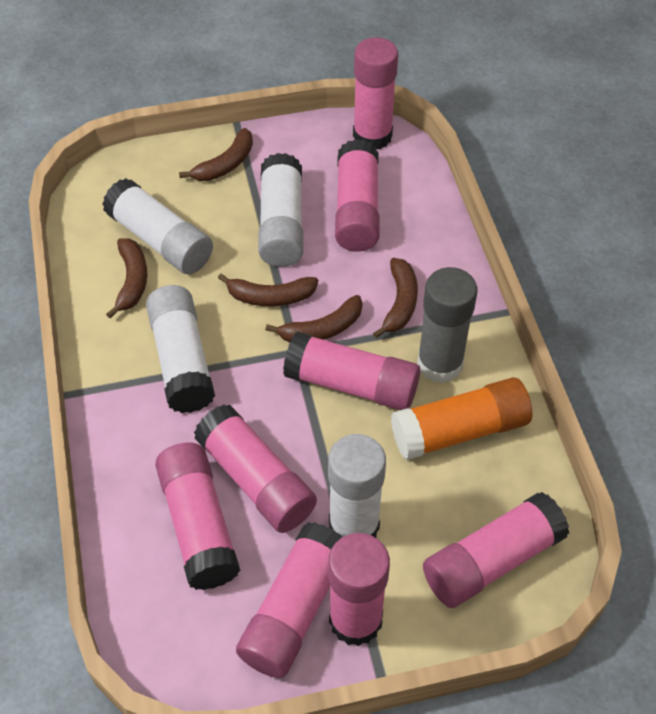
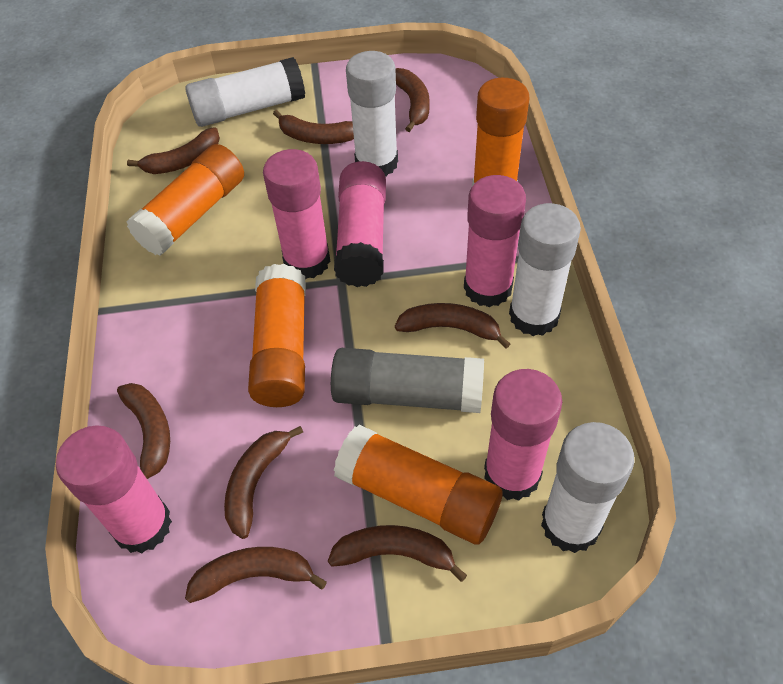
brown banana: 5 -> 8
orange glue stick: 1 -> 4
pink glue stick: 8 -> 5

